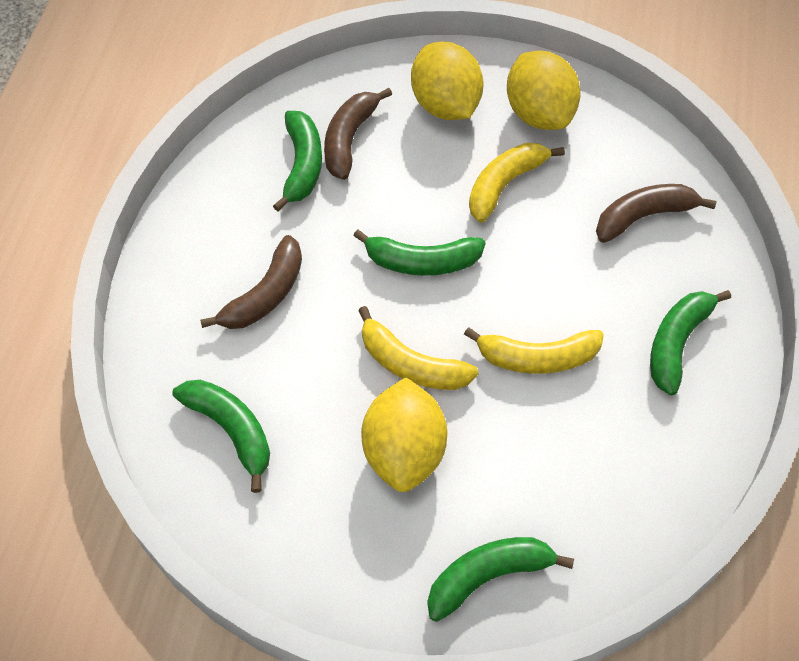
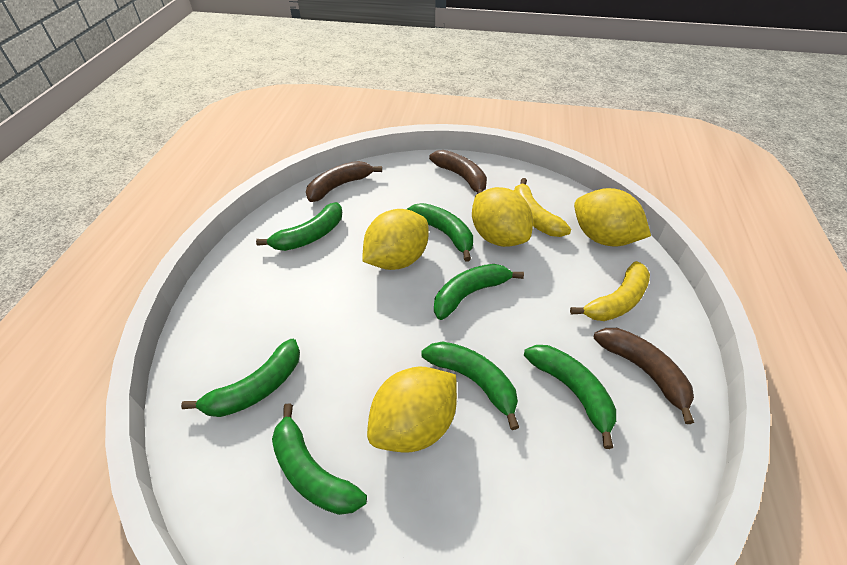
green banana: 5 -> 7
yellow banana: 3 -> 2
yellow lemon: 3 -> 4

